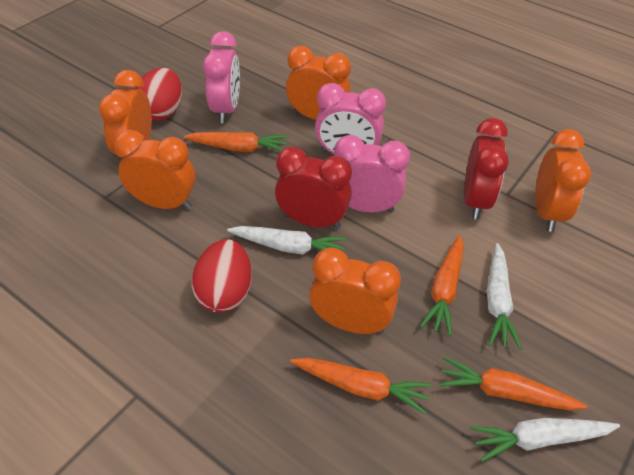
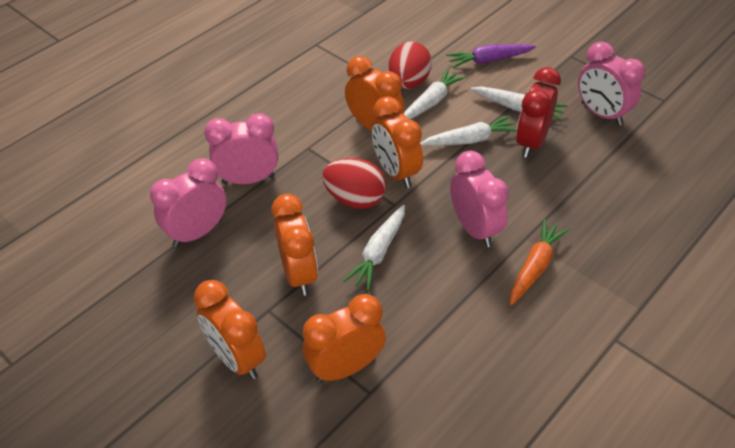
orange carrot: 4 -> 1
pink clock: 3 -> 4
purple carrot: 0 -> 1
red clock: 2 -> 1
white carrot: 3 -> 4

